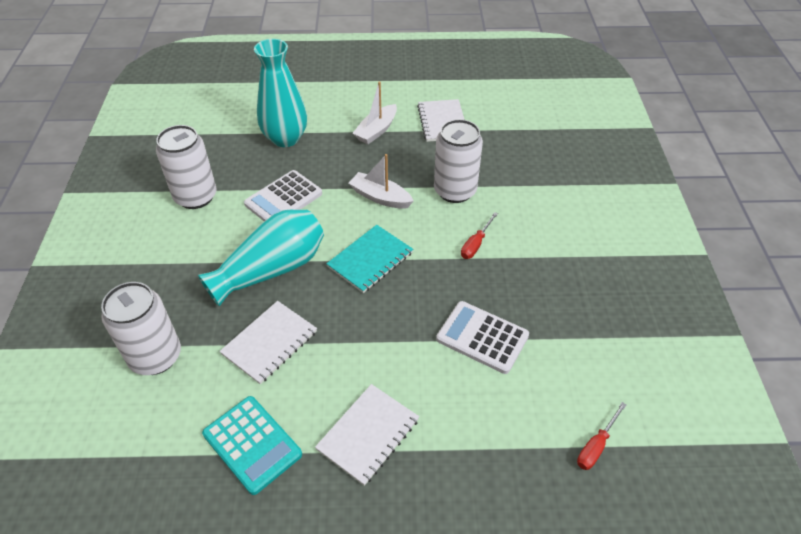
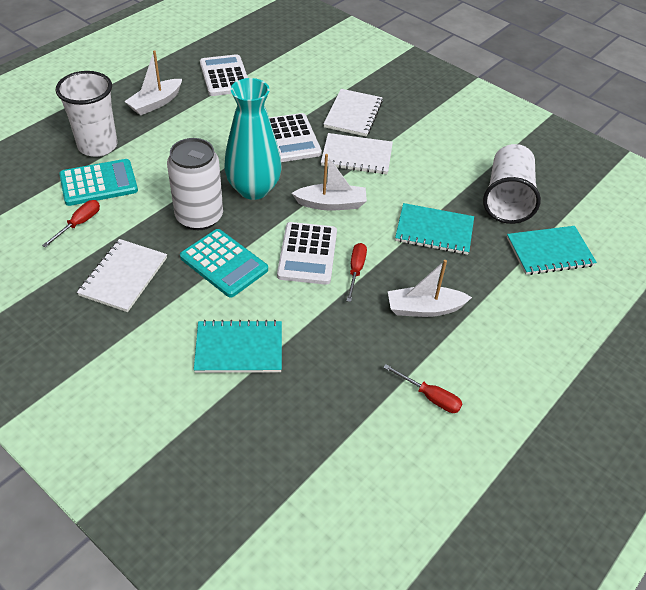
red screwdriver: 2 -> 3
turquoise calculator: 1 -> 2
turquoise notebook: 1 -> 3
turquoise vase: 2 -> 1
white boat: 2 -> 3
white calculator: 2 -> 3
white can: 3 -> 1
white cup: 0 -> 2

